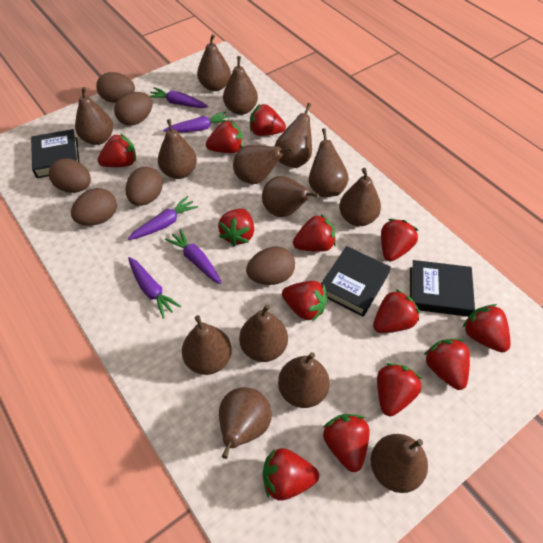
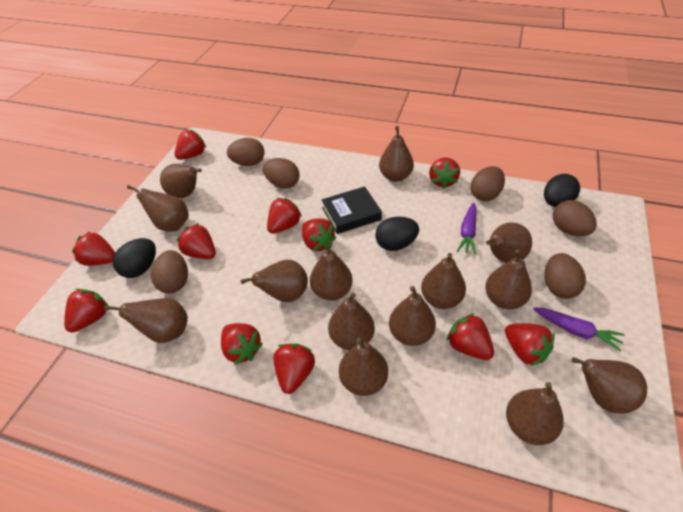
black book: 3 -> 1
black egg: 0 -> 3
purple carrot: 5 -> 2
red strawberry: 13 -> 11

